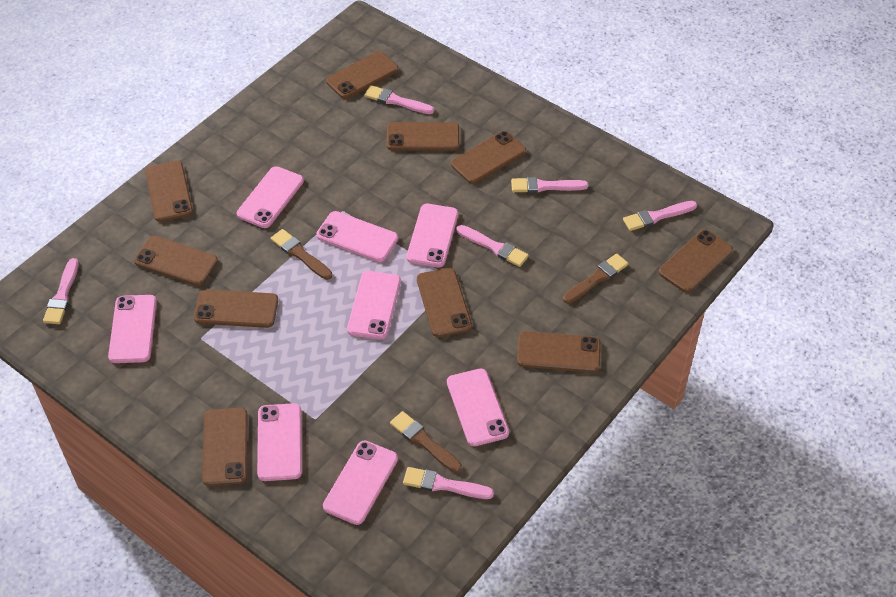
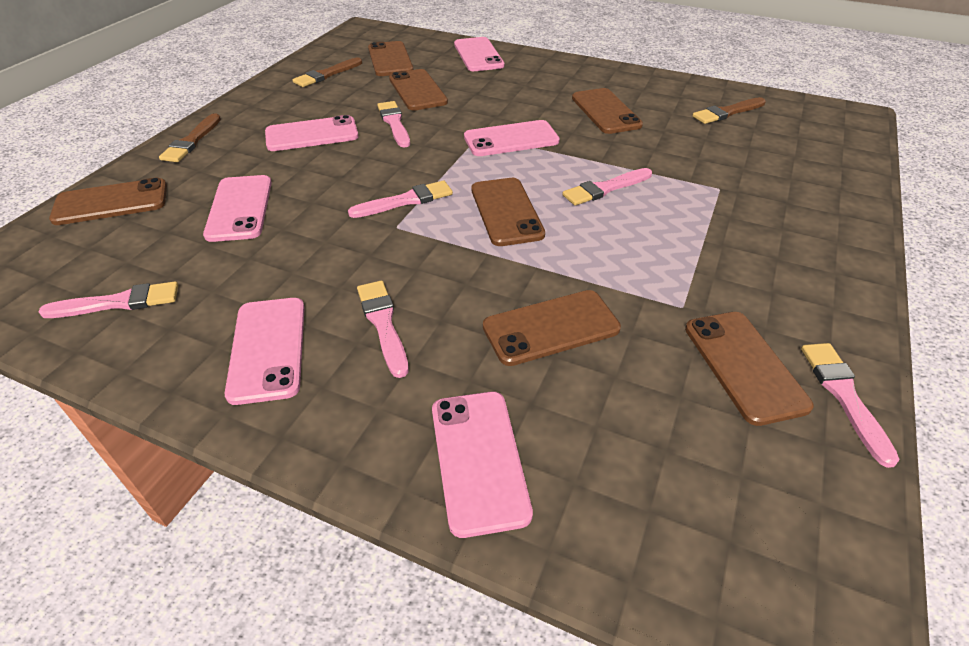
brown phone: 10 -> 7
pink phone: 8 -> 6

